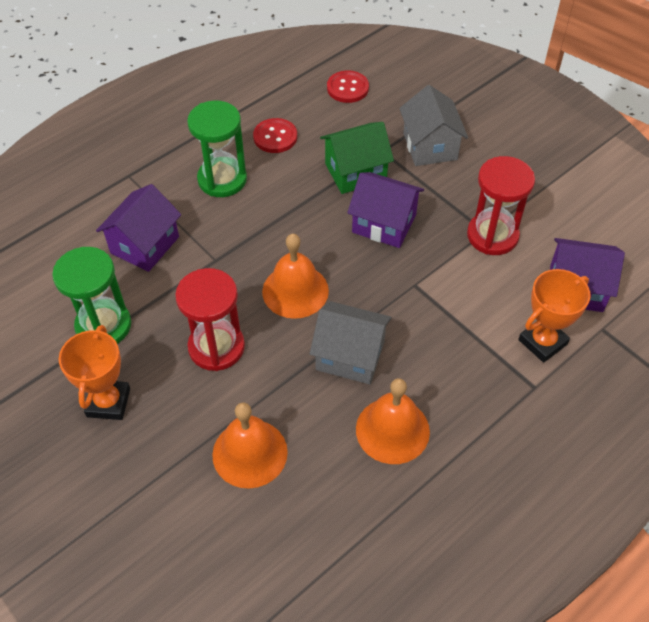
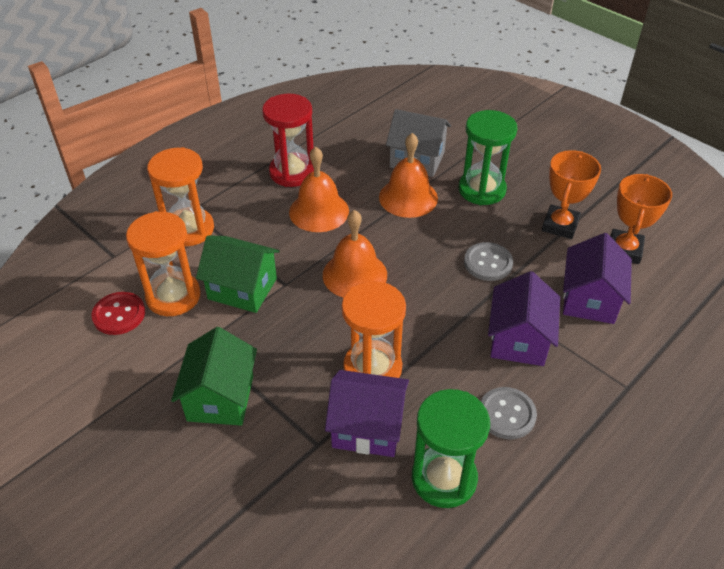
green house: 1 -> 2
grey button: 0 -> 2
grey house: 2 -> 1
orange hourglass: 0 -> 3
red button: 2 -> 1
red hourglass: 2 -> 1

